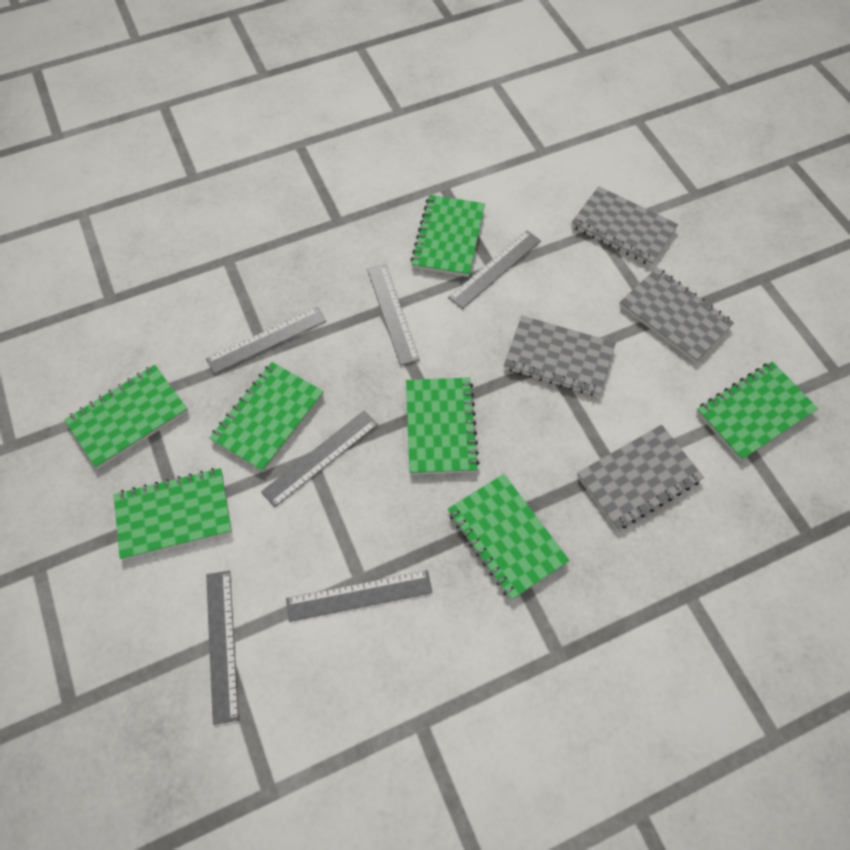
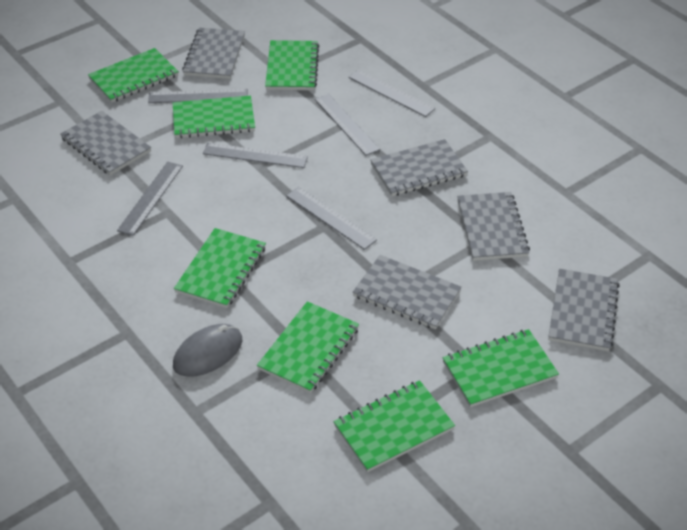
grey mouse: 0 -> 1
grey notebook: 4 -> 6

